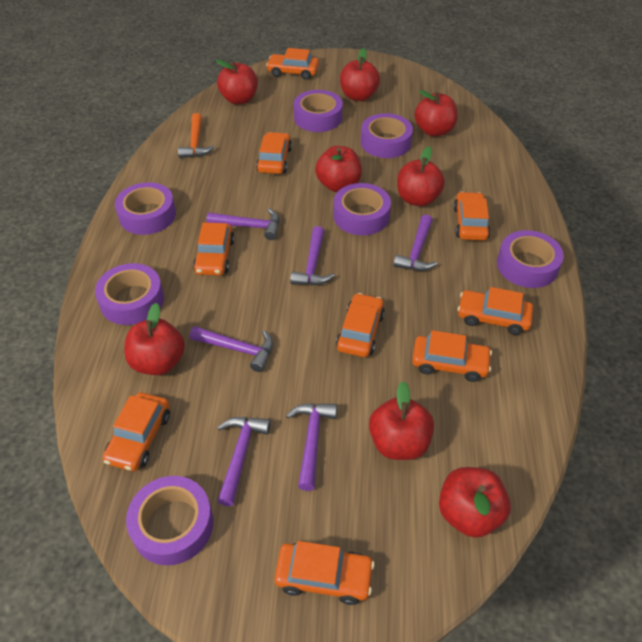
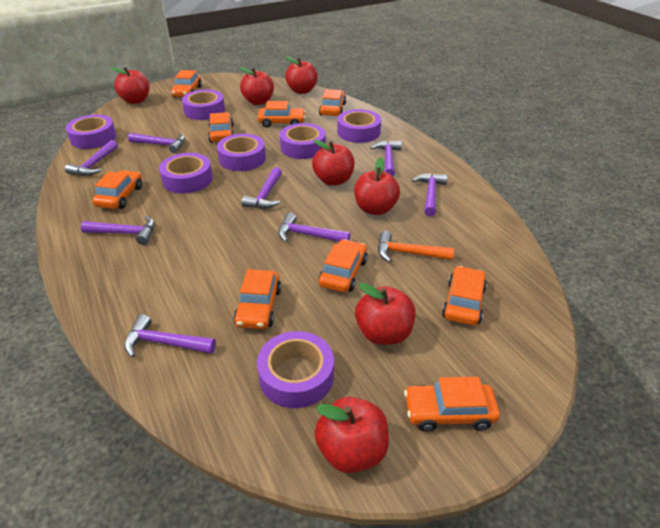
purple hammer: 6 -> 8
red apple: 8 -> 7

